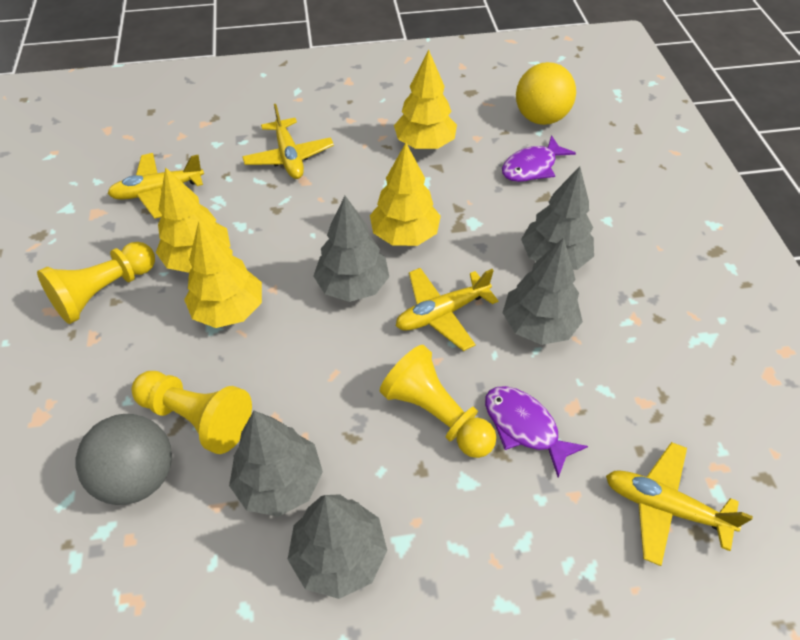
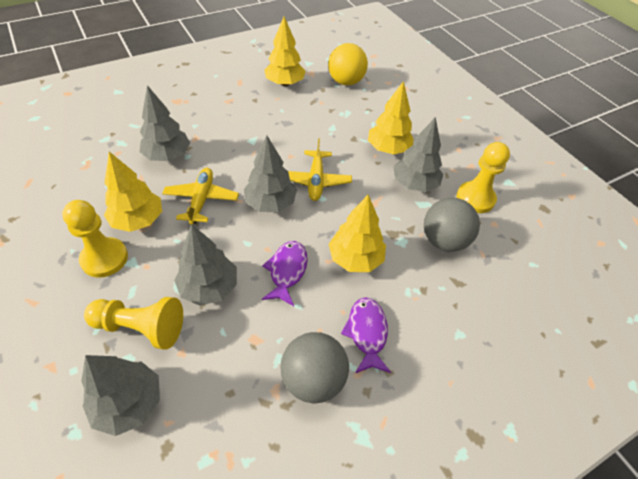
grey ball: 1 -> 2
yellow plane: 4 -> 2

